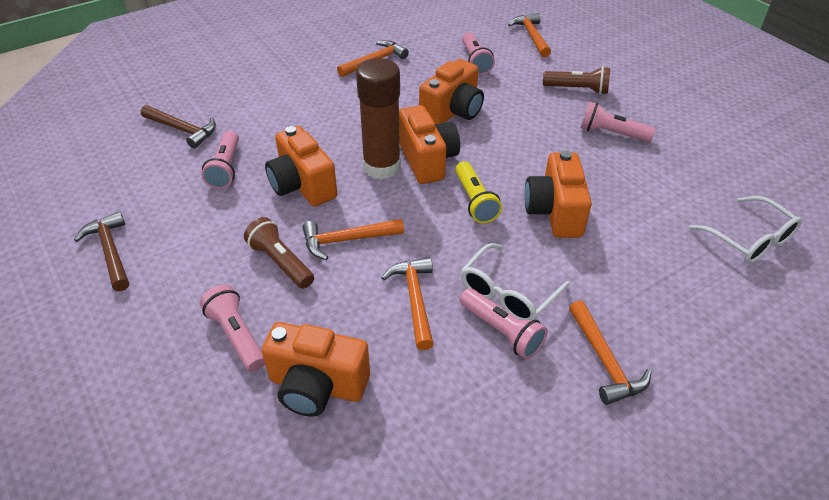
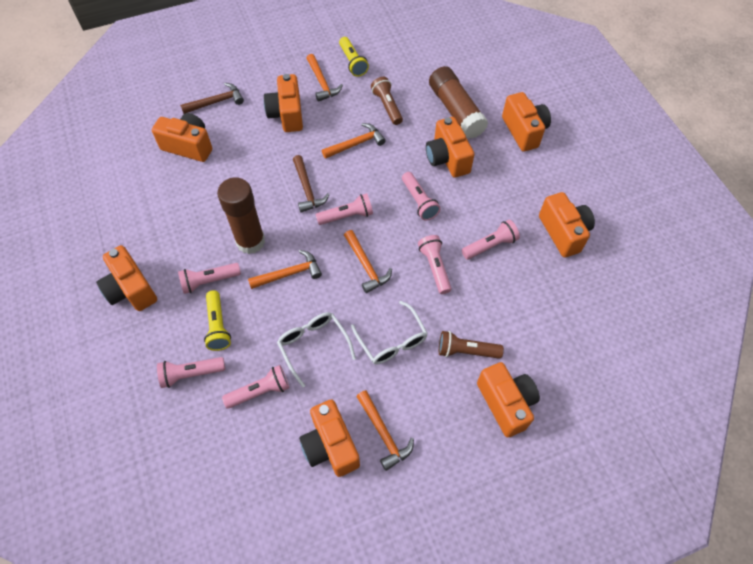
brown glue stick: 1 -> 2
orange camera: 5 -> 8
pink flashlight: 5 -> 7
yellow flashlight: 1 -> 2

